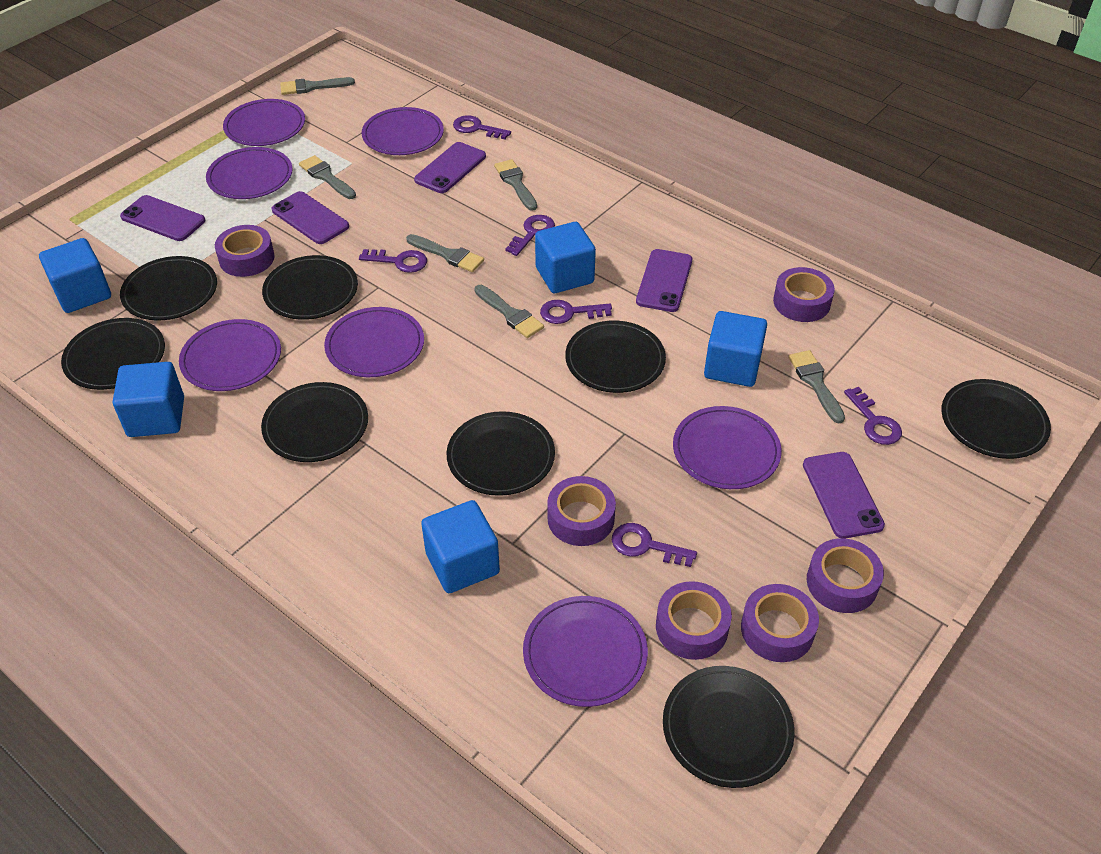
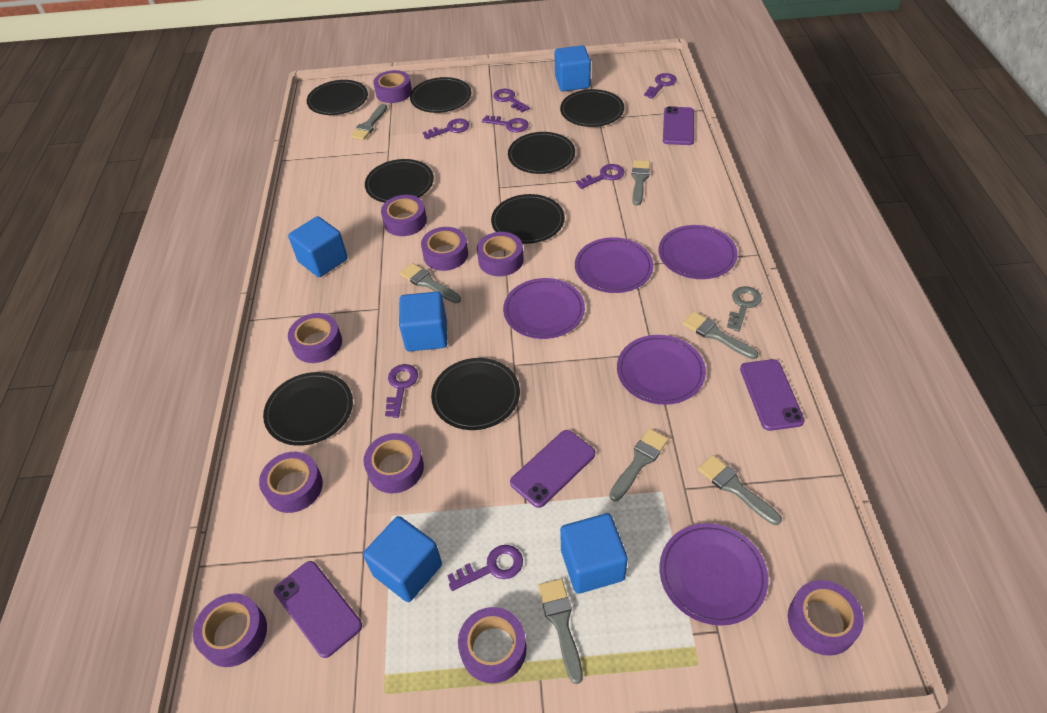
grey brush: 6 -> 7
grey key: 0 -> 1
purple key: 6 -> 7
purple phone: 5 -> 4
purple plate: 7 -> 5
purple tape: 6 -> 10

